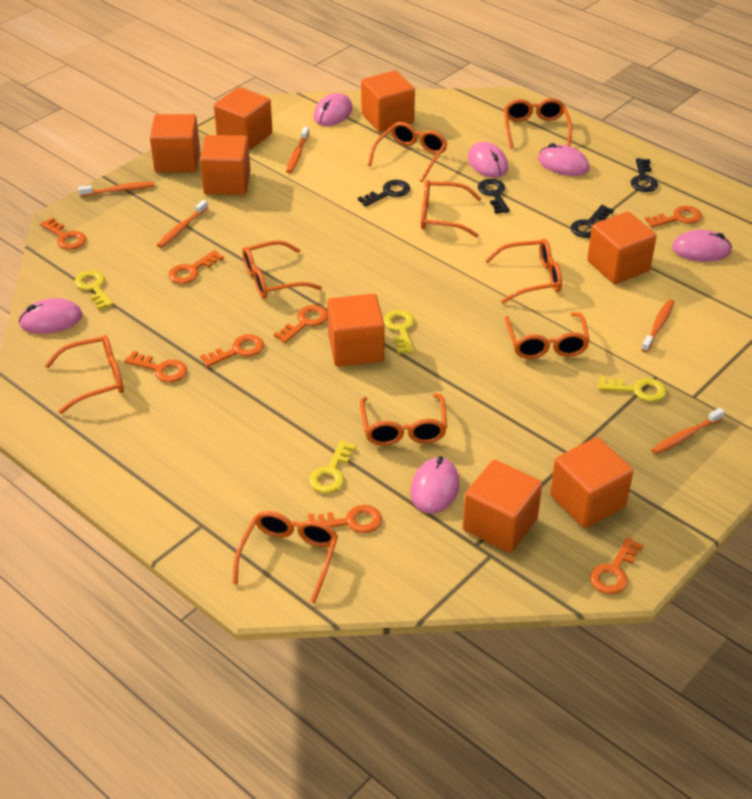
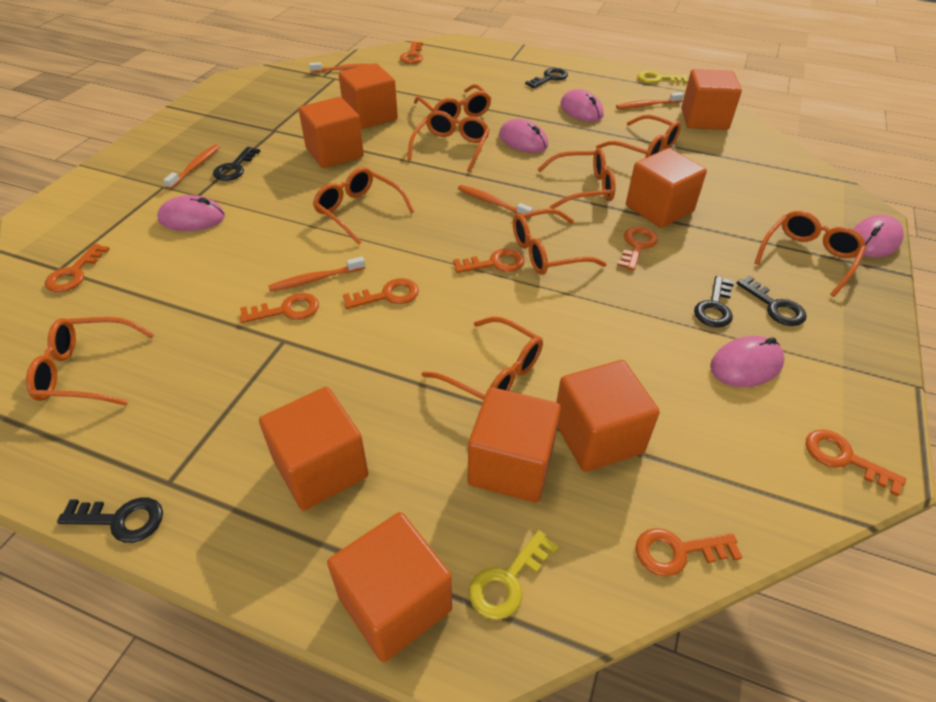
black key: 4 -> 5
pink mouse: 6 -> 5
yellow key: 4 -> 2

